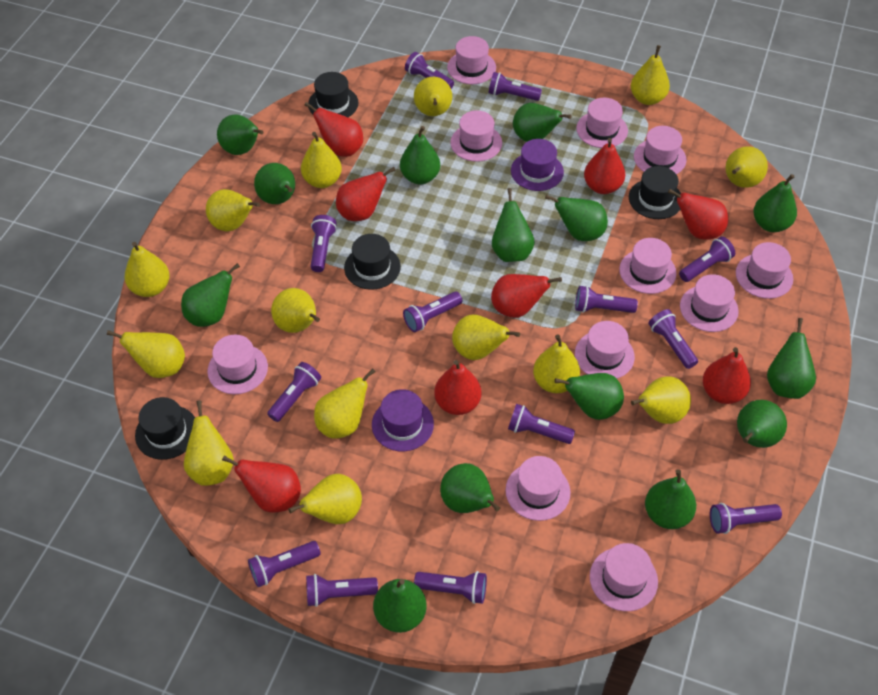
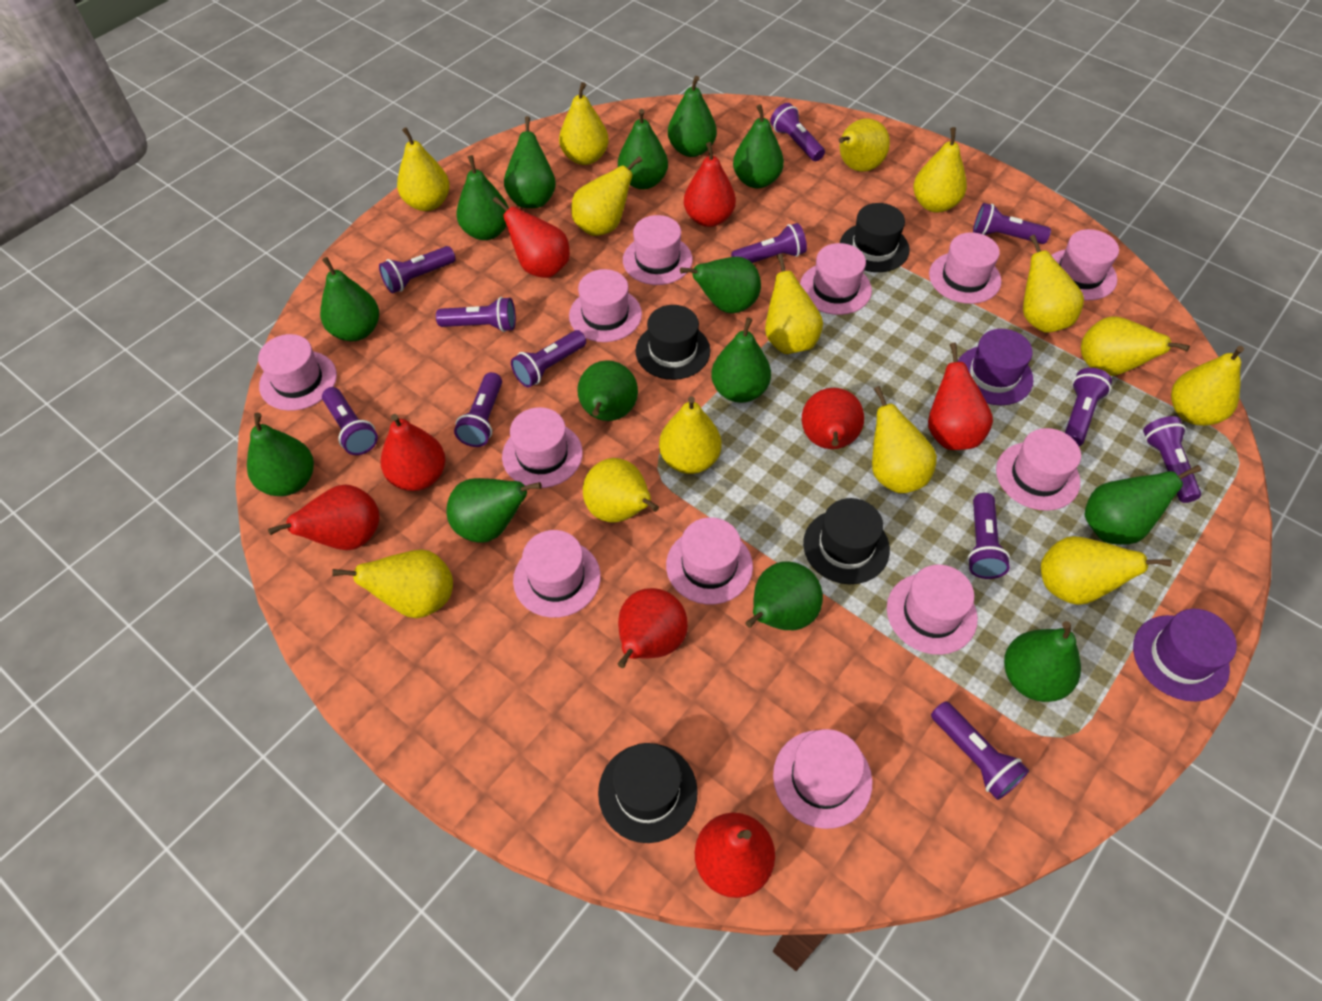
pink hat: 11 -> 12
purple flashlight: 13 -> 12

